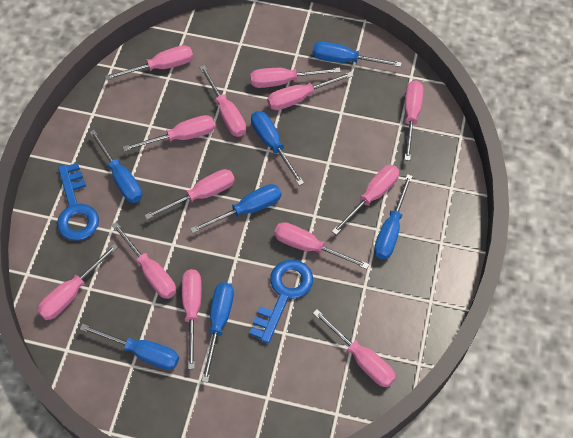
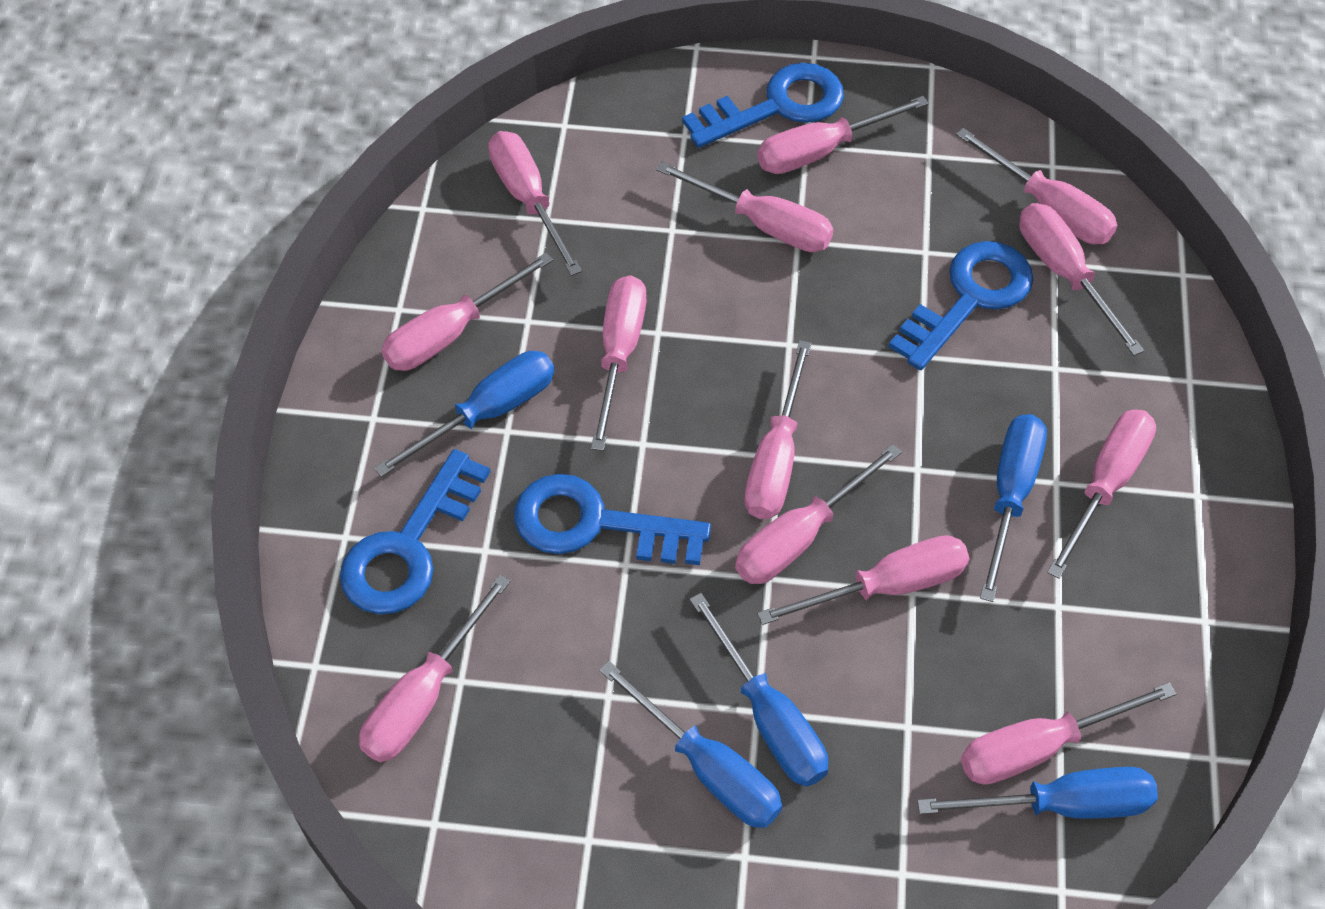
blue key: 2 -> 4
blue screwdriver: 7 -> 5

